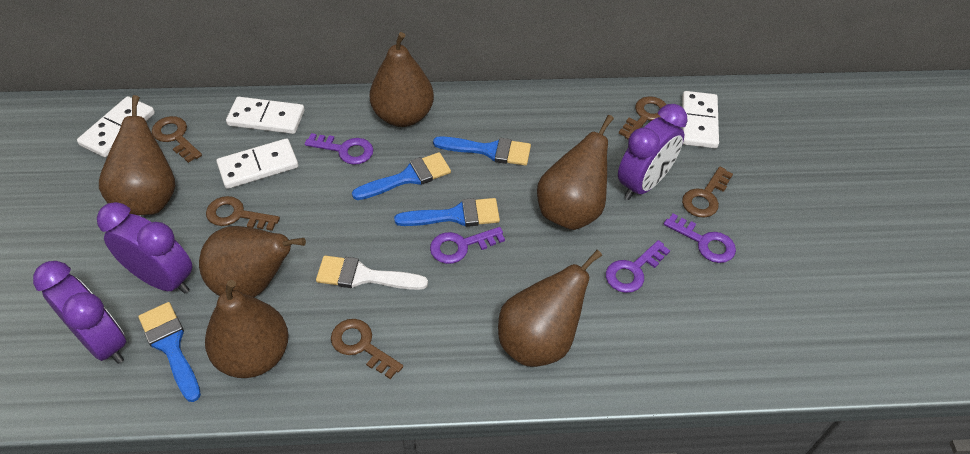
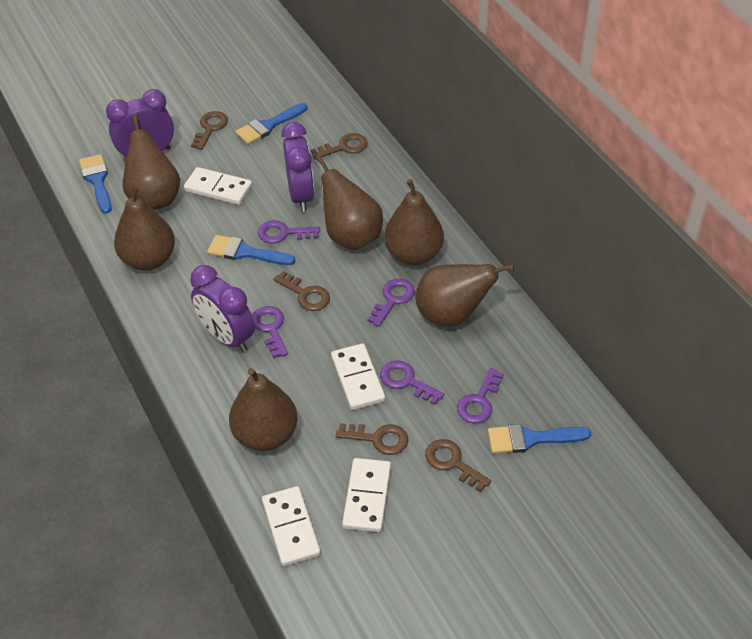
purple key: 4 -> 5
white brush: 1 -> 0

